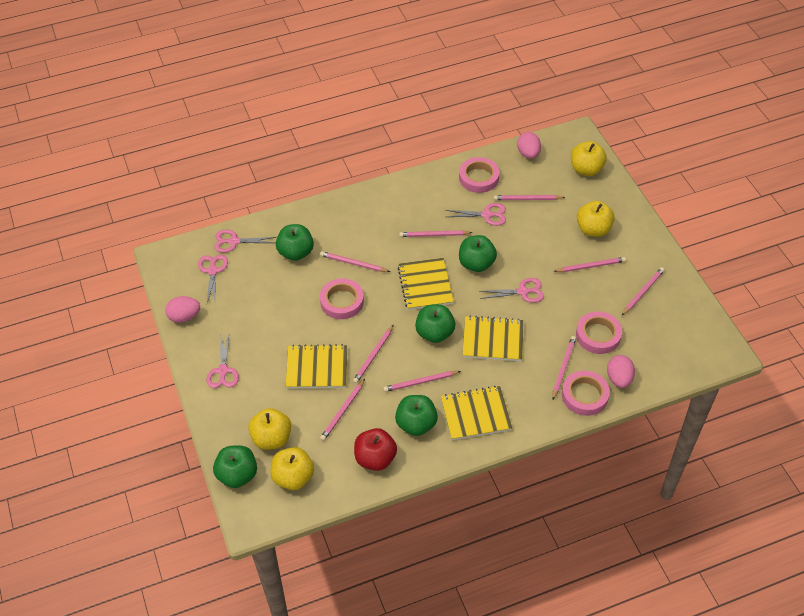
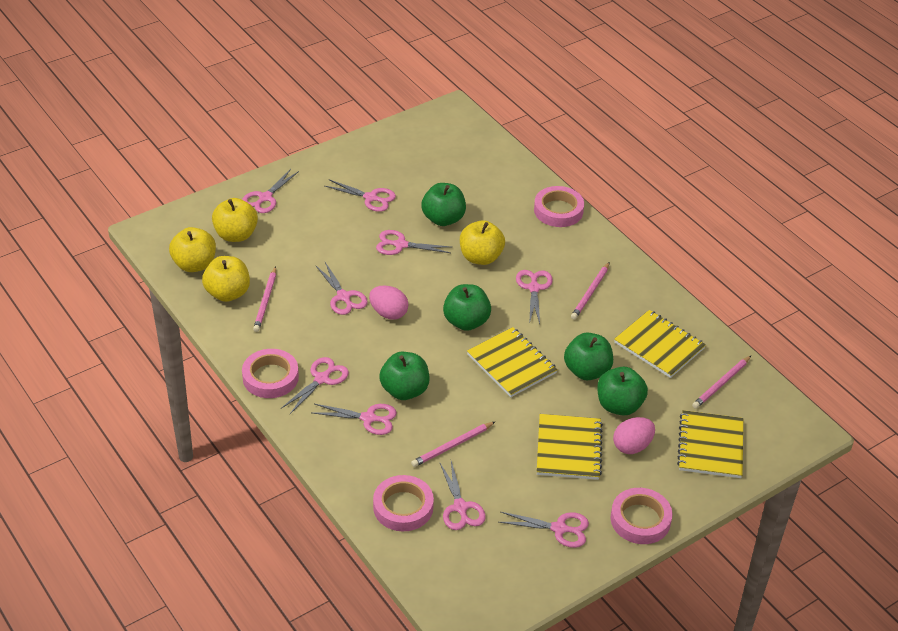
pink egg: 3 -> 2
pink pencil: 9 -> 4
pink scissors: 5 -> 9
red apple: 1 -> 0

